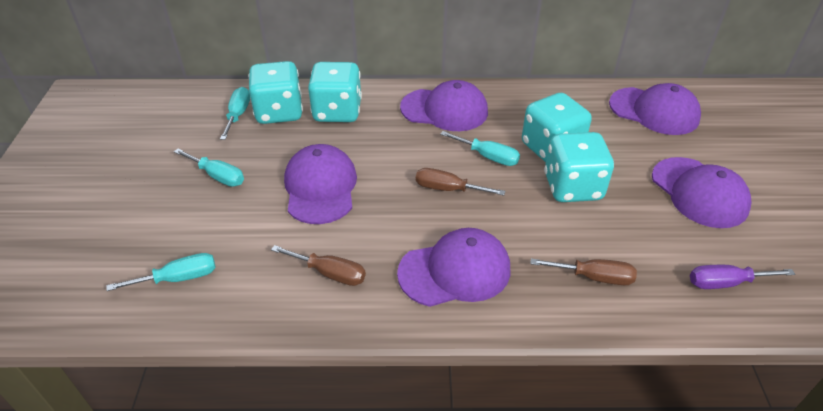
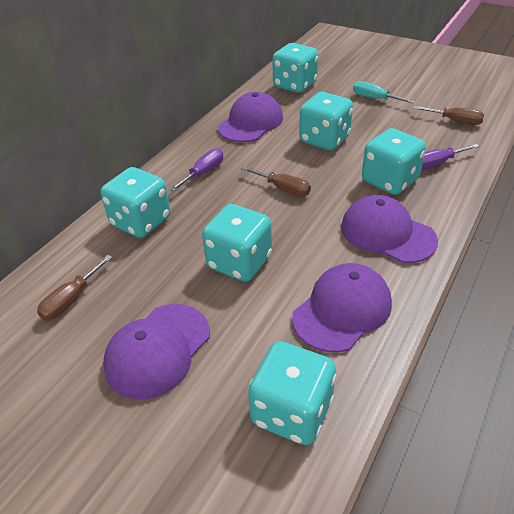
purple cap: 5 -> 4
purple screwdriver: 1 -> 2
turquoise dice: 4 -> 6
turquoise screwdriver: 4 -> 1

